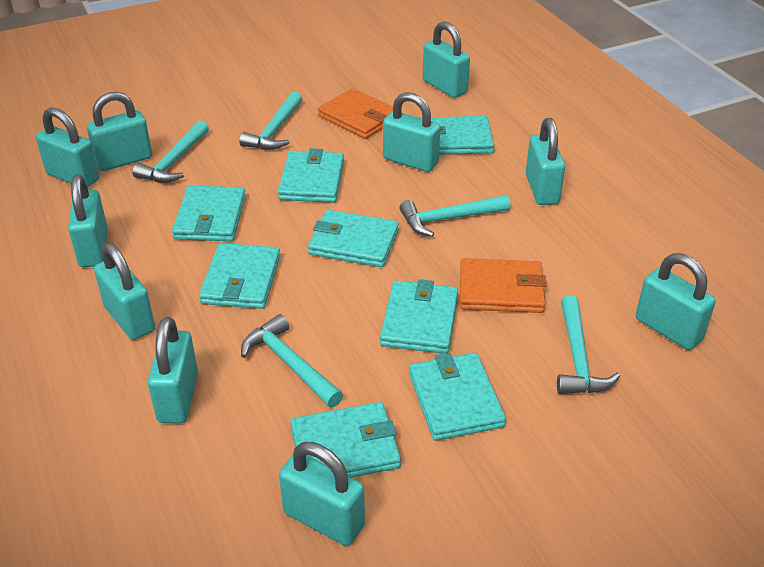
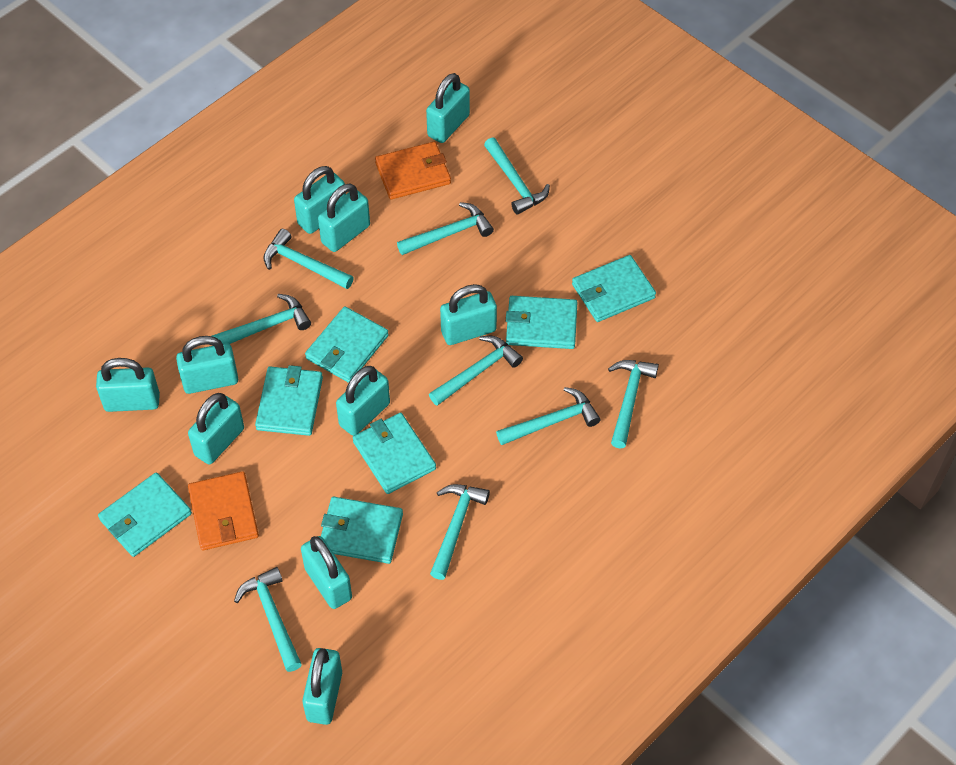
turquoise hammer: 5 -> 9
turquoise wallet: 8 -> 7

